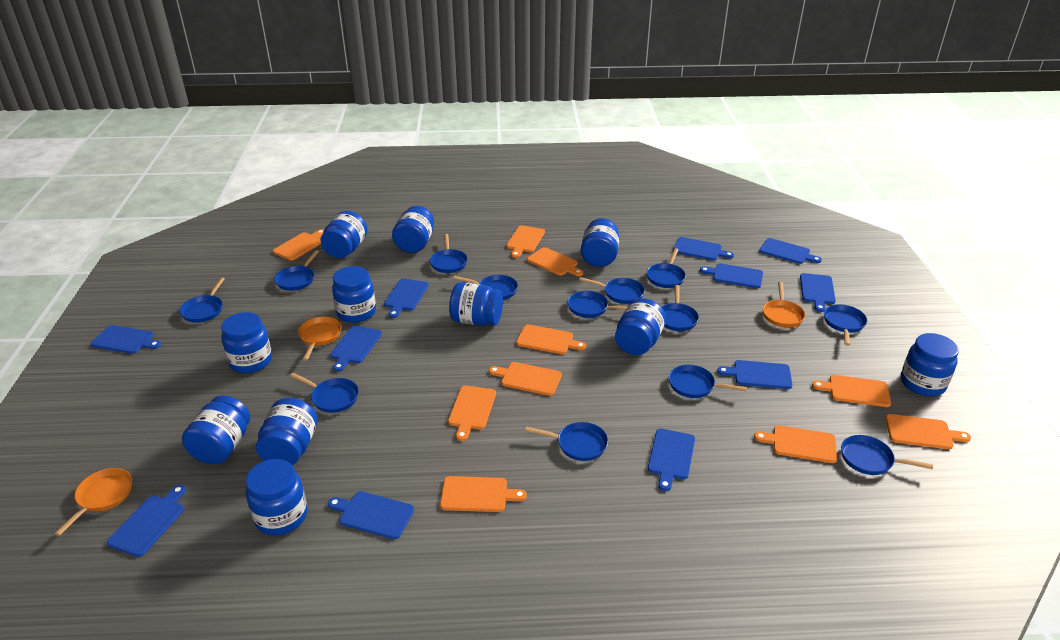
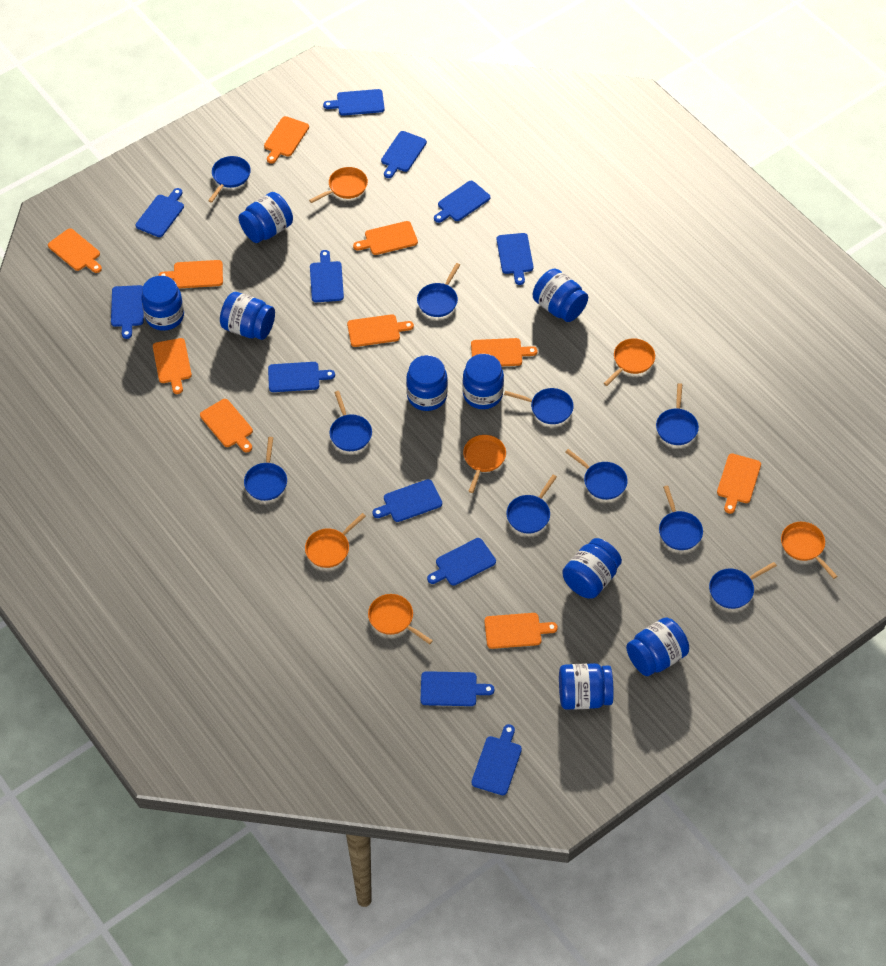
blue cutting board: 11 -> 12
blue jar: 11 -> 9
blue pan: 13 -> 10
orange pan: 3 -> 6

